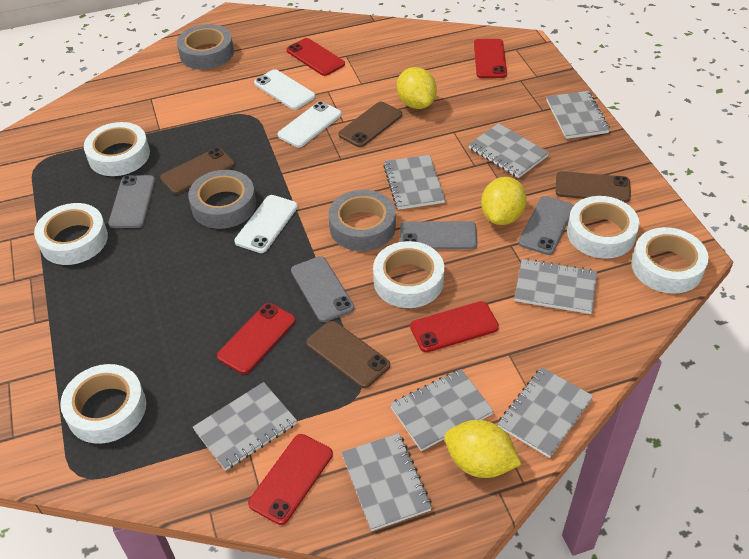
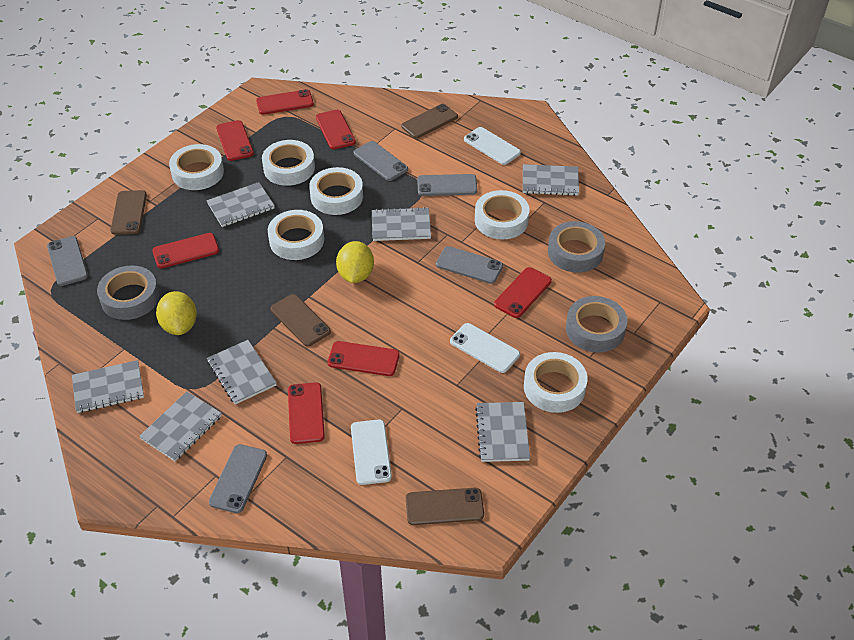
grey notebook: 8 -> 7
grey phone: 4 -> 5
red phone: 5 -> 7
yellow lemon: 3 -> 2

